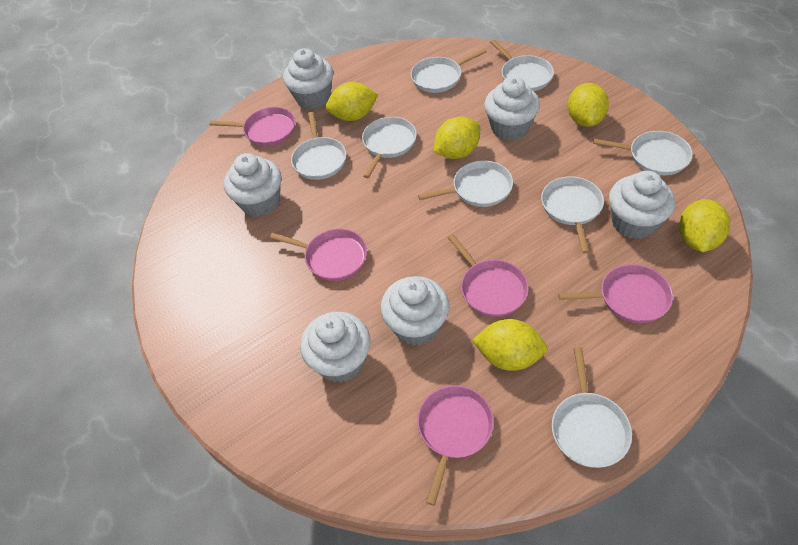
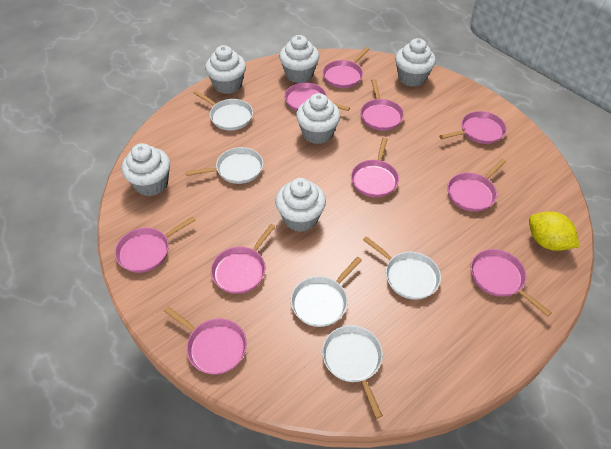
pink pan: 5 -> 10
white pan: 8 -> 5
yellow lemon: 5 -> 1

